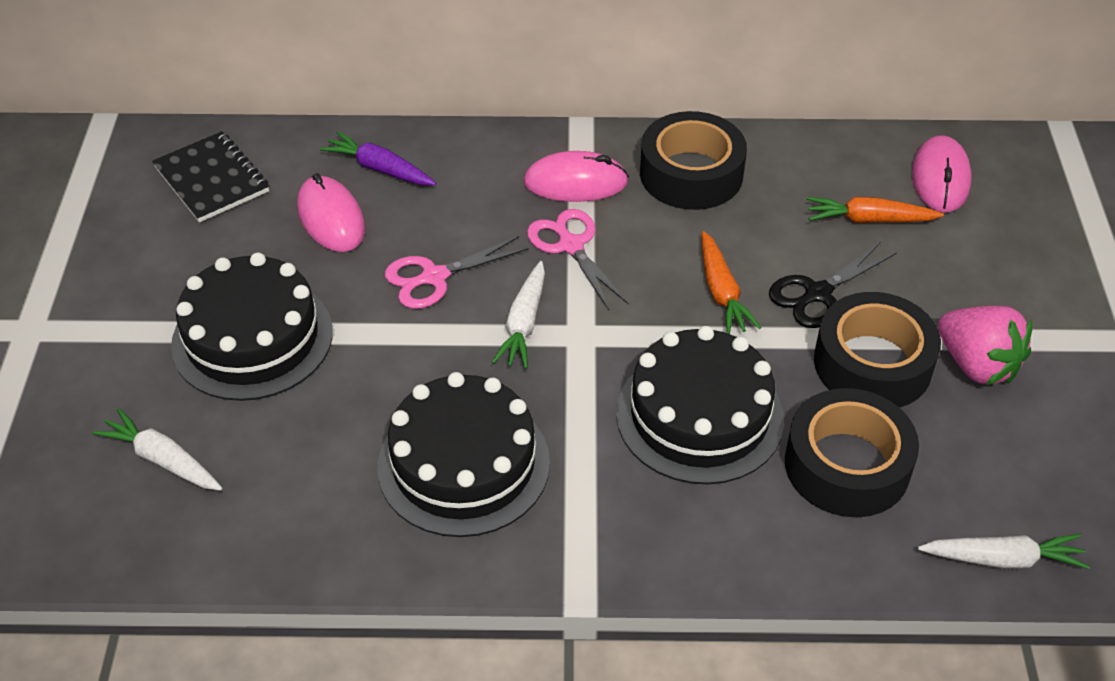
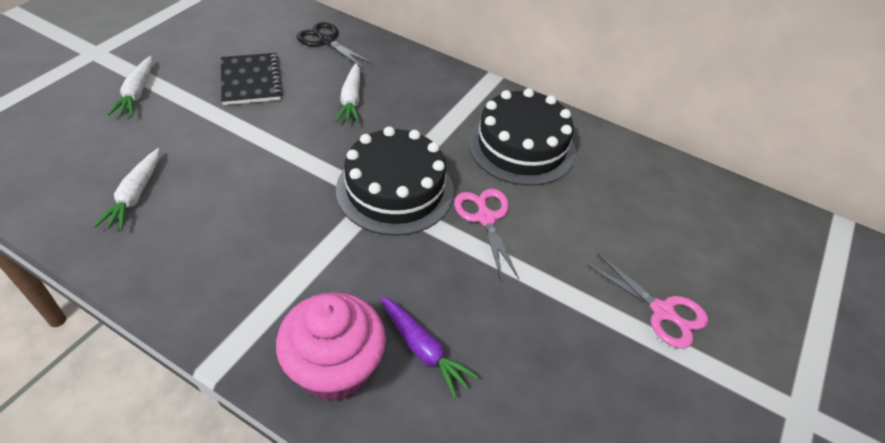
black cake: 3 -> 2
black tape: 3 -> 0
orange carrot: 2 -> 0
pink cupcake: 0 -> 1
pink mouse: 3 -> 0
pink strawberry: 1 -> 0

